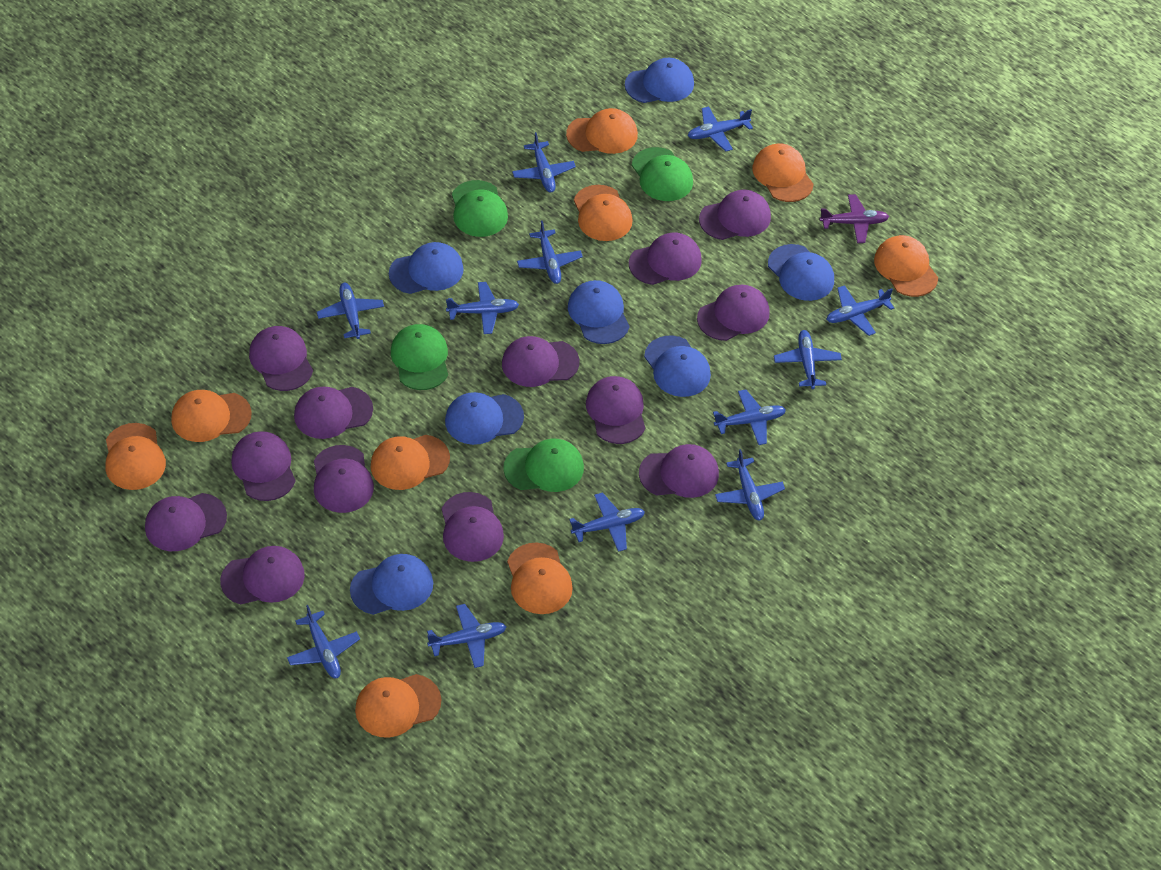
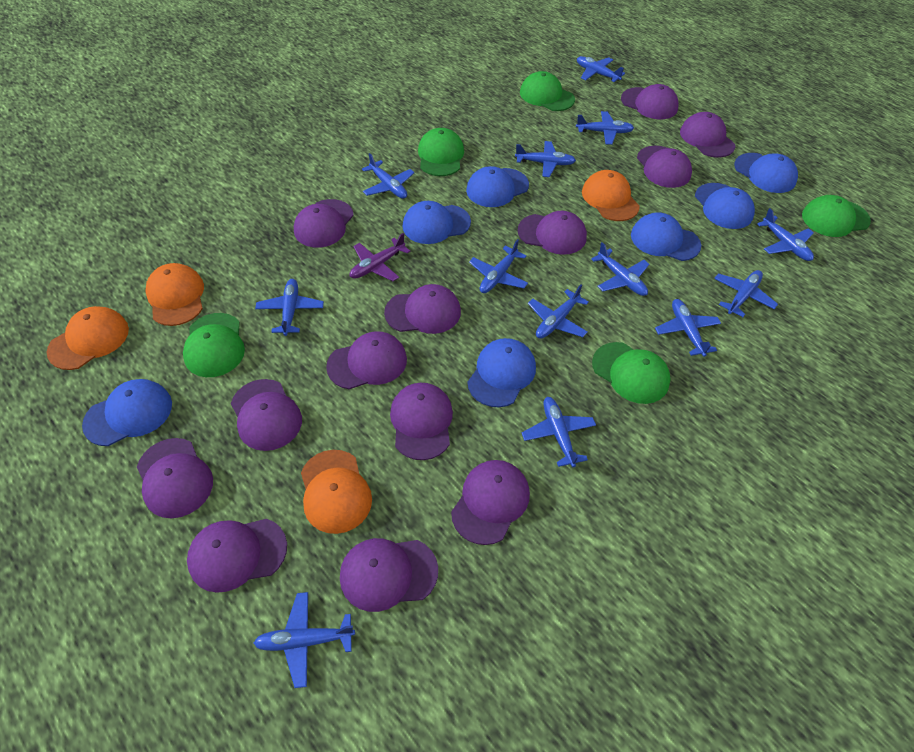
blue plane: 12 -> 13
green cap: 4 -> 5
orange cap: 9 -> 4

